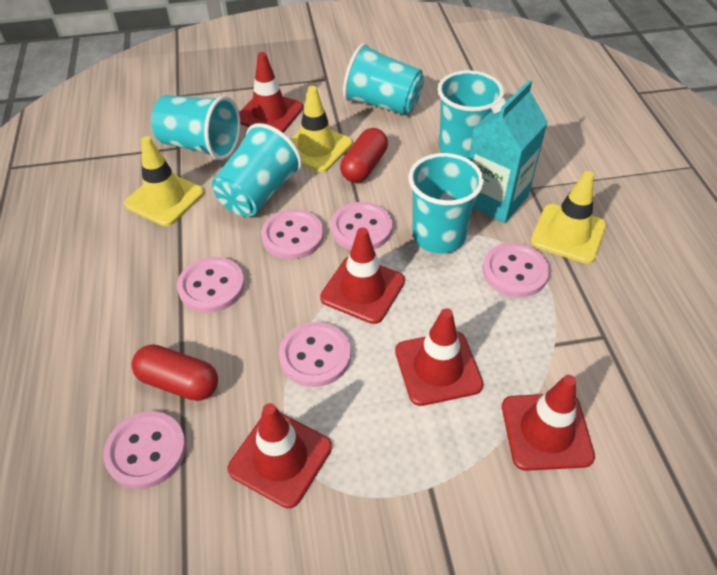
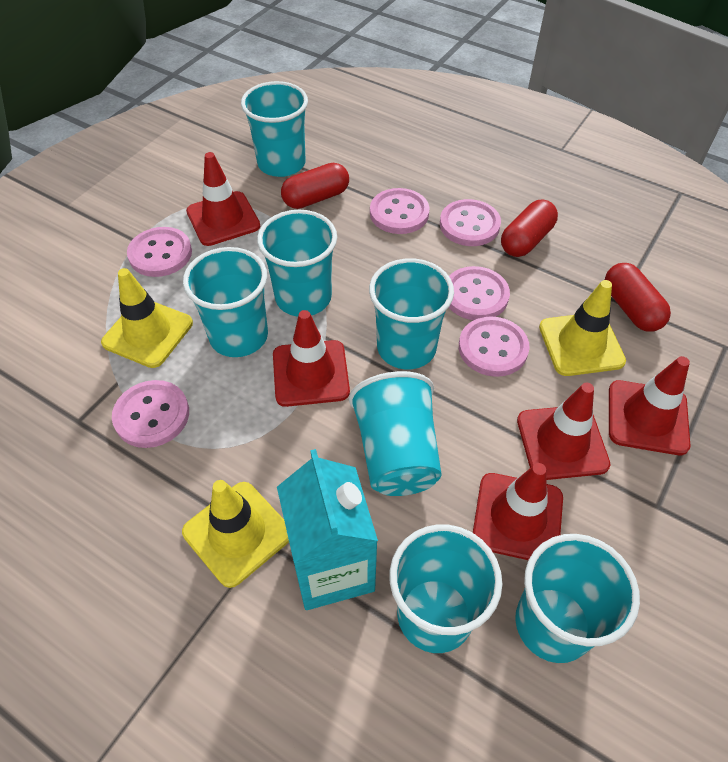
red capsule: 2 -> 3
turquoise cup: 5 -> 7

